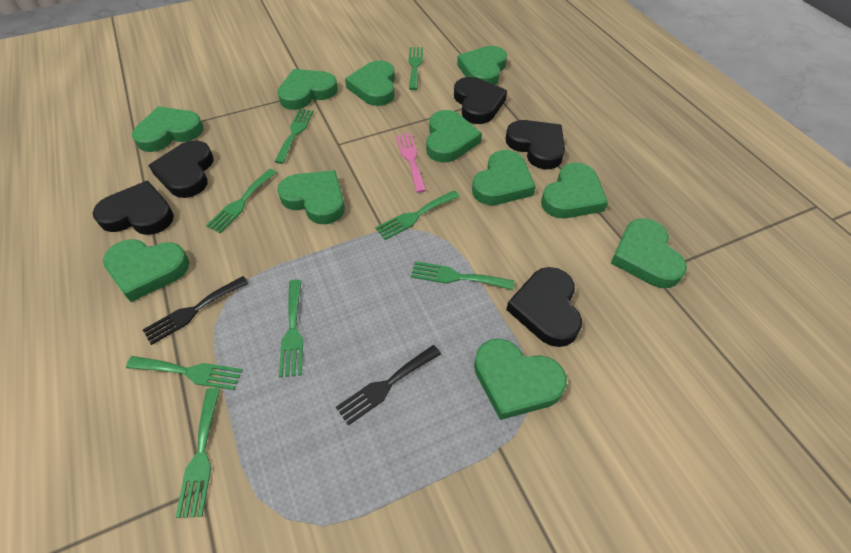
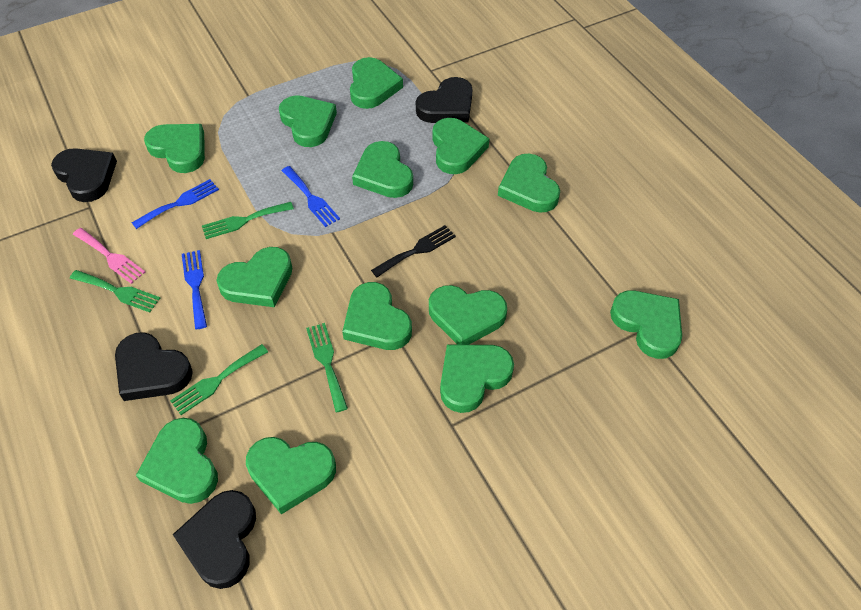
black fork: 2 -> 1
black heart: 5 -> 4
blue fork: 0 -> 3
green fork: 8 -> 4
green heart: 11 -> 13

